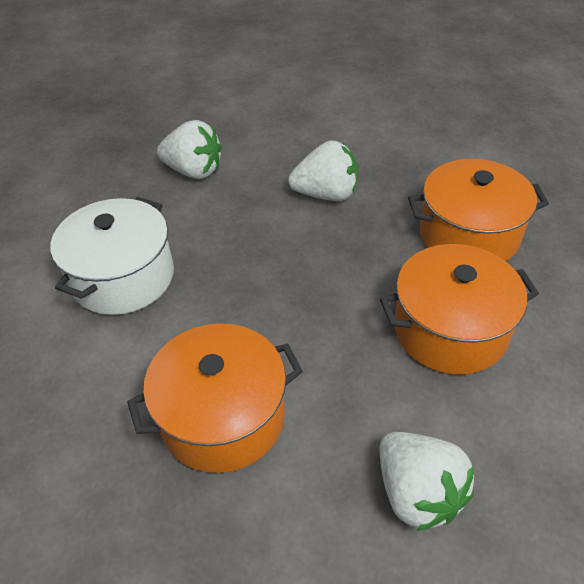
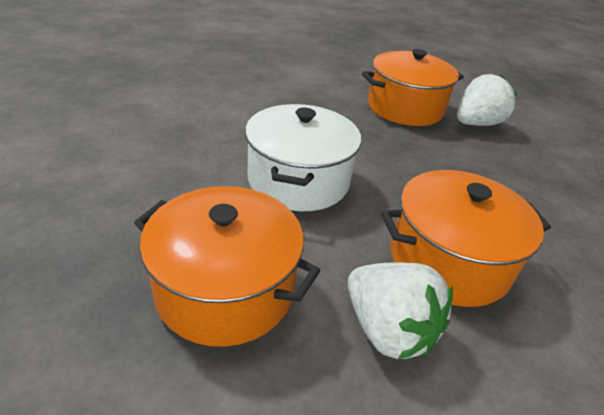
white strawberry: 3 -> 2

